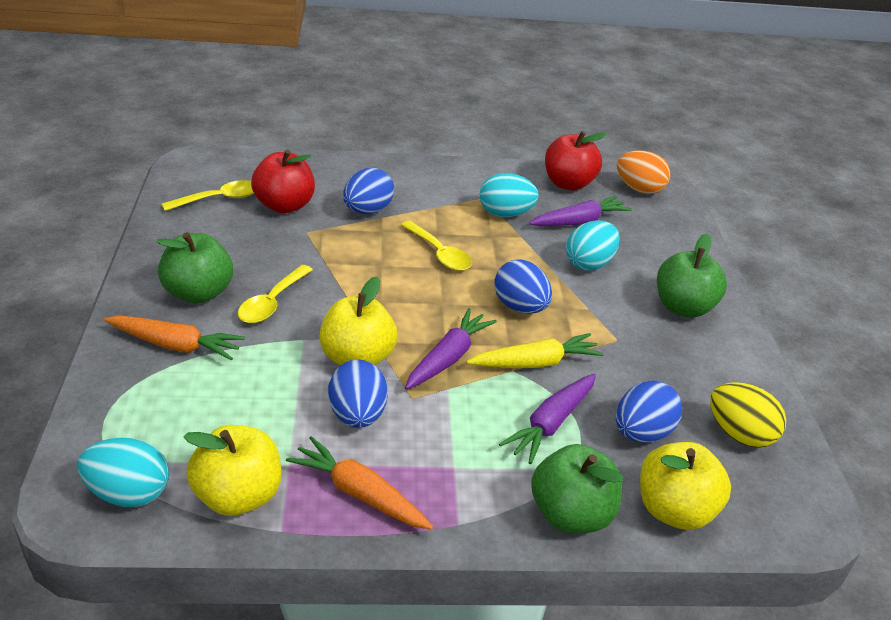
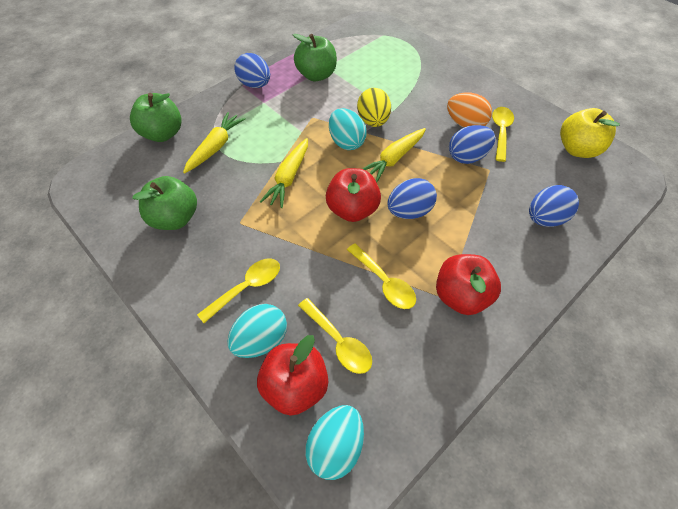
orange carrot: 2 -> 0
purple carrot: 3 -> 0
red apple: 2 -> 3
yellow apple: 3 -> 1
yellow carrot: 1 -> 3
yellow spoon: 3 -> 4

